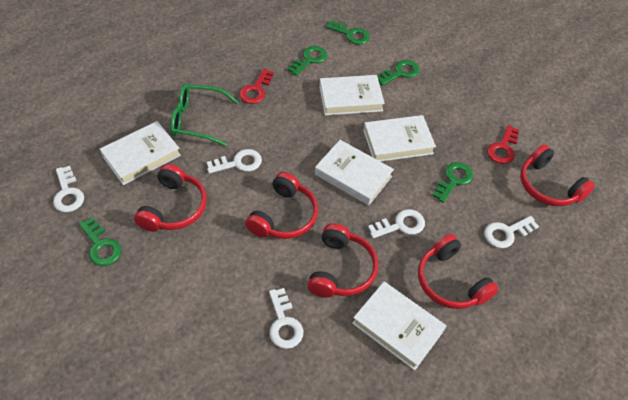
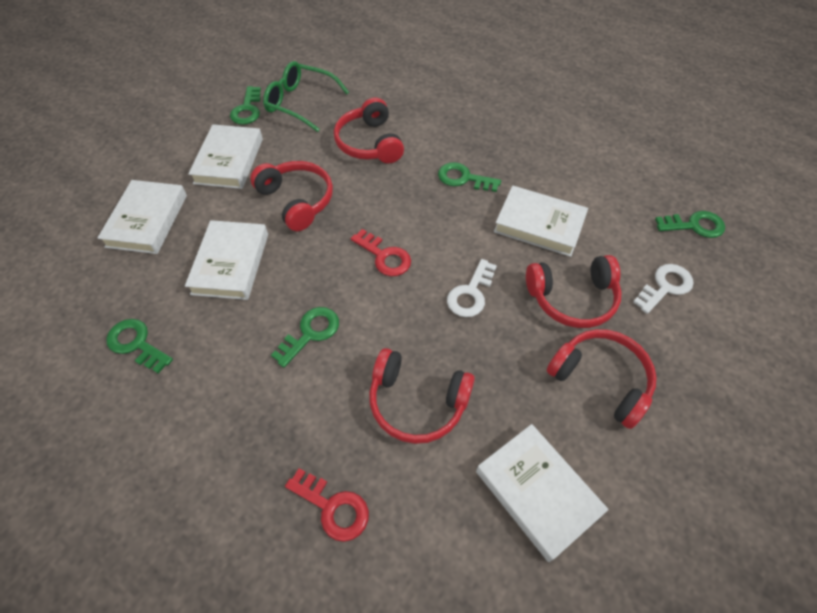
white key: 5 -> 2

